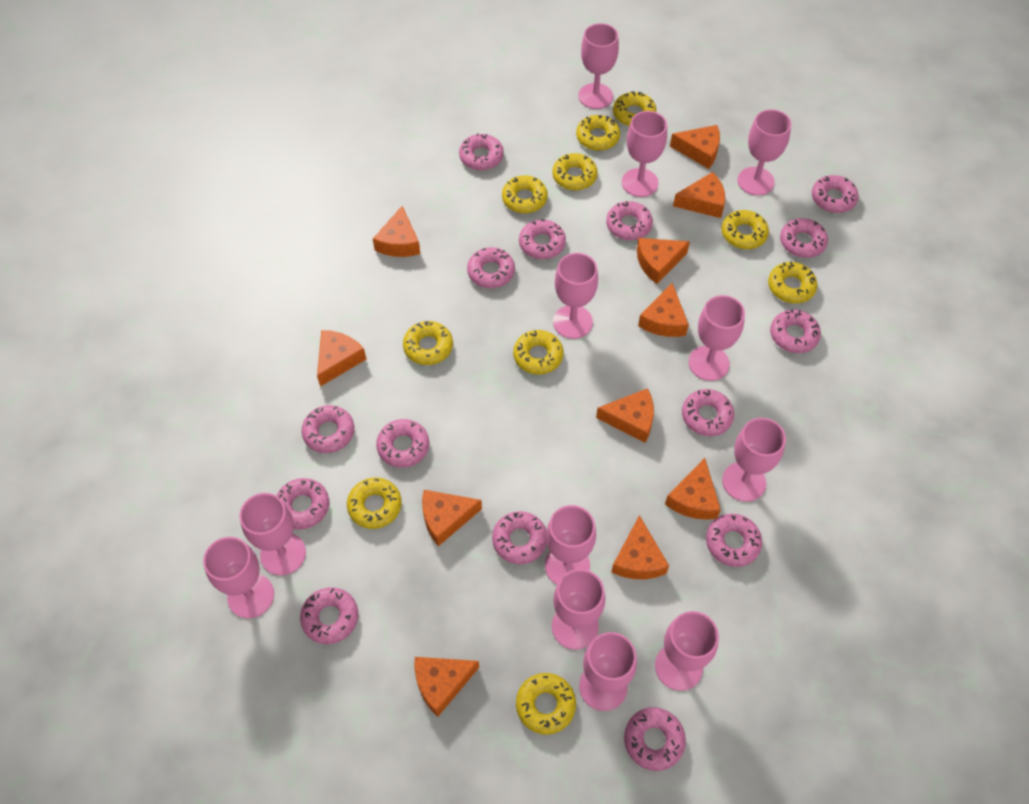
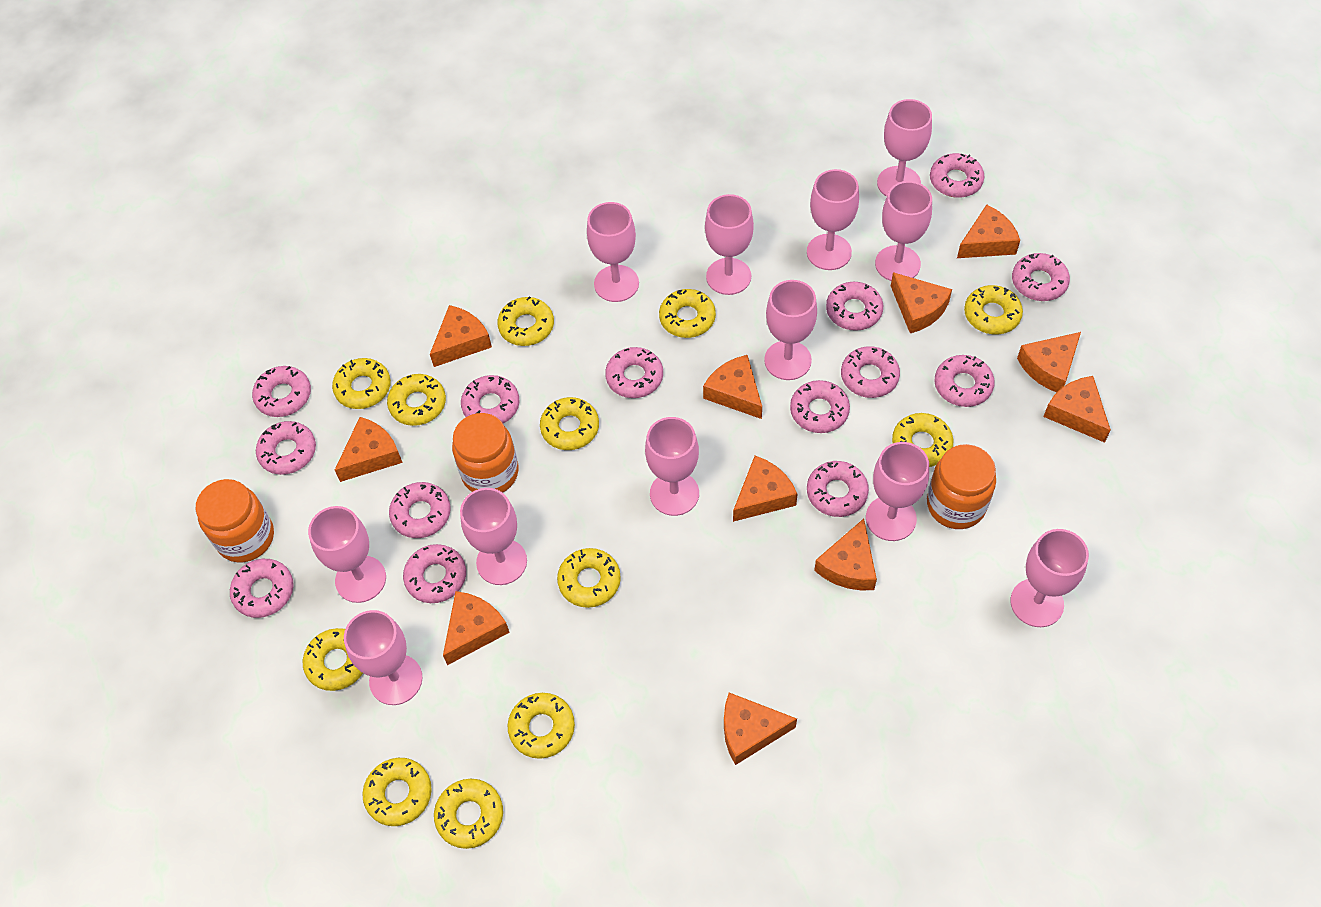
orange jar: 0 -> 3
pink donut: 15 -> 14
yellow donut: 10 -> 12

